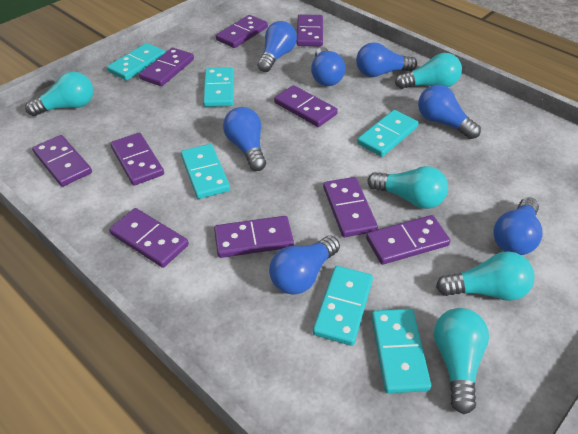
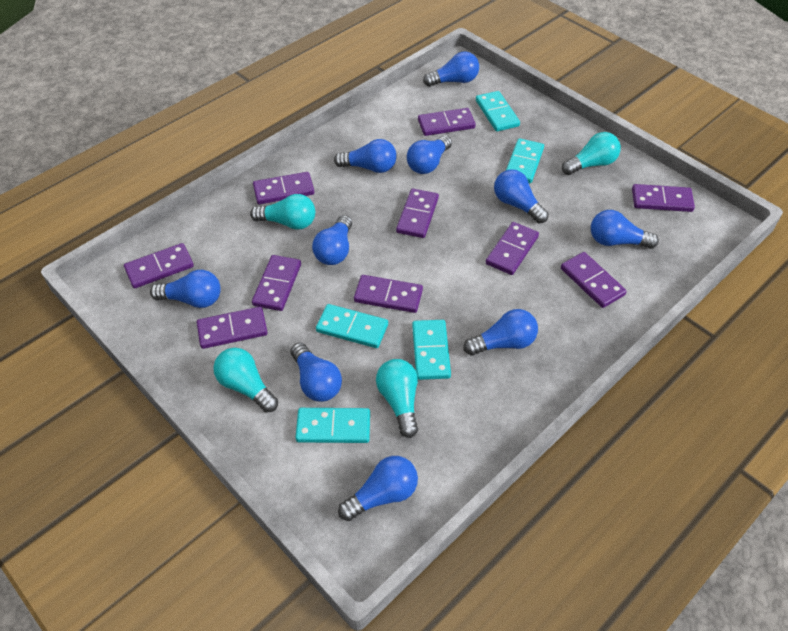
blue light bulb: 7 -> 10
turquoise domino: 6 -> 5
turquoise light bulb: 5 -> 4

